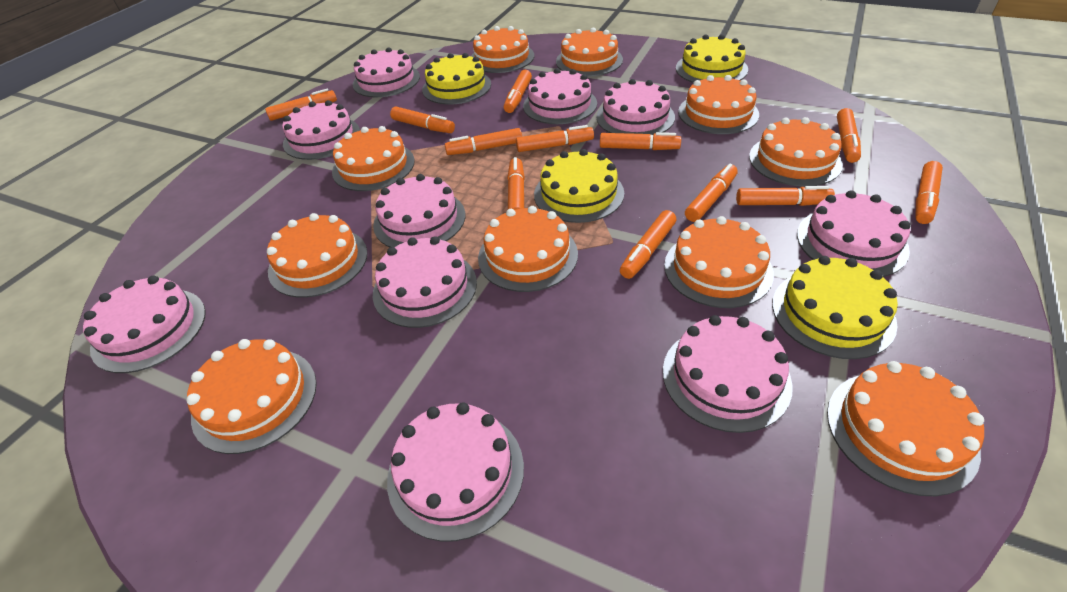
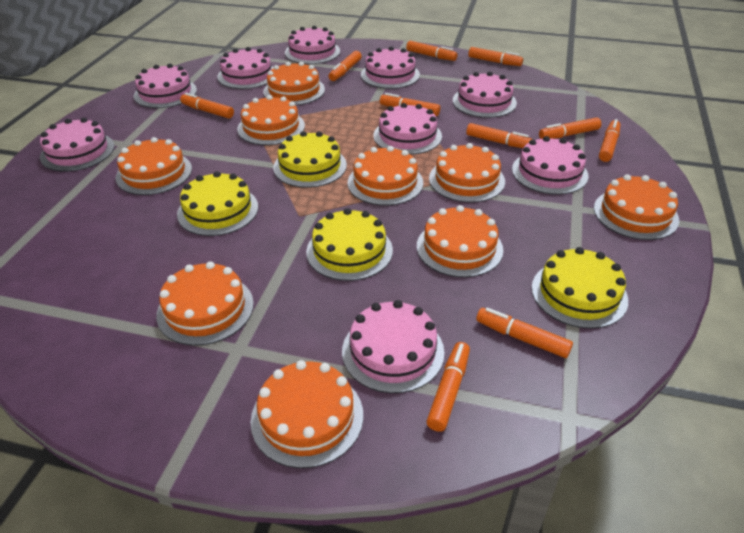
orange cake: 10 -> 9
orange marker: 12 -> 10
pink cake: 10 -> 9

